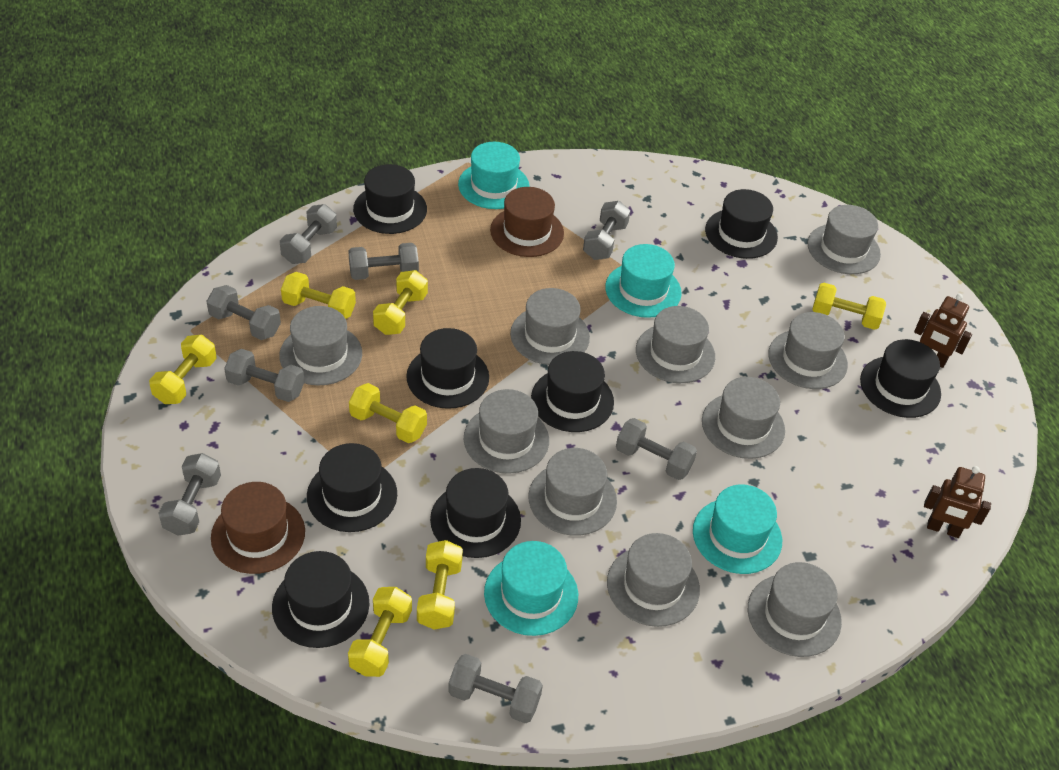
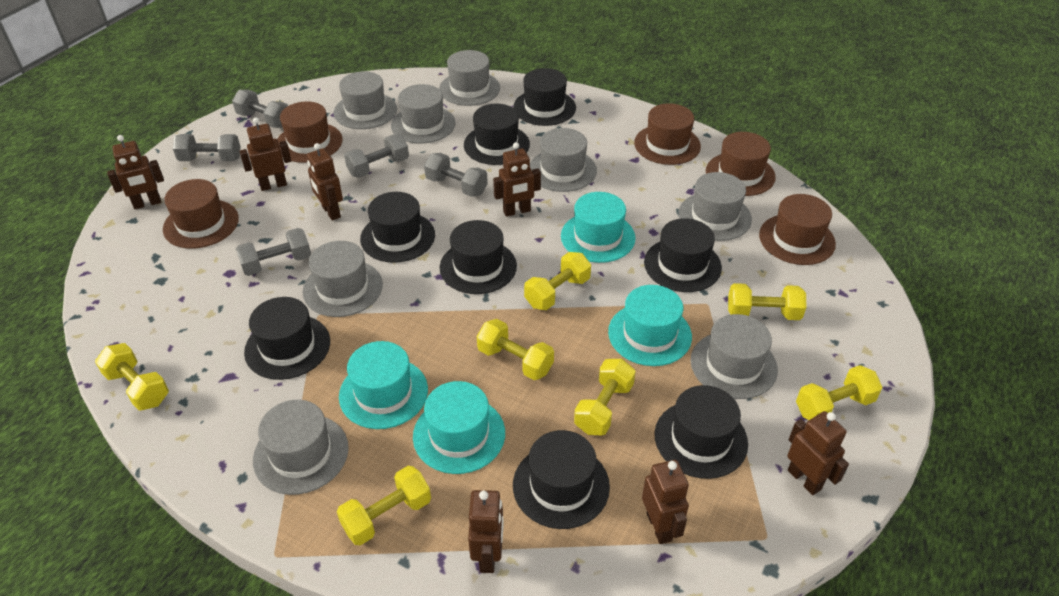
brown hat: 2 -> 5
brown robot: 2 -> 7
grey dumbbell: 8 -> 5
grey hat: 10 -> 8

